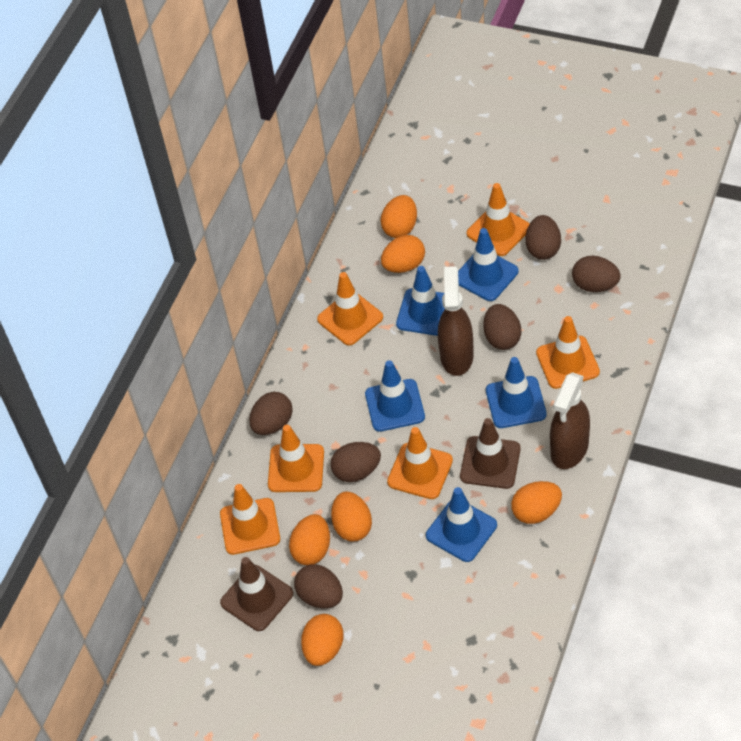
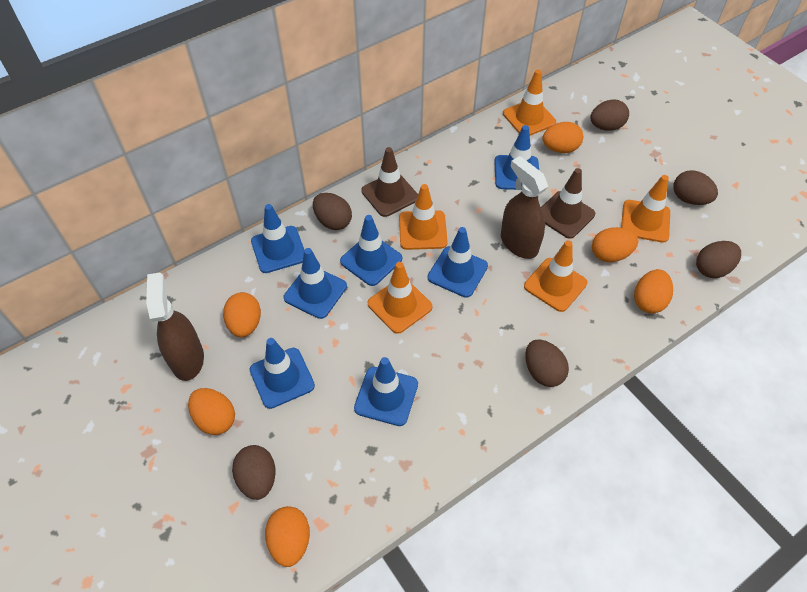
blue traffic cone: 5 -> 7
orange traffic cone: 6 -> 5

